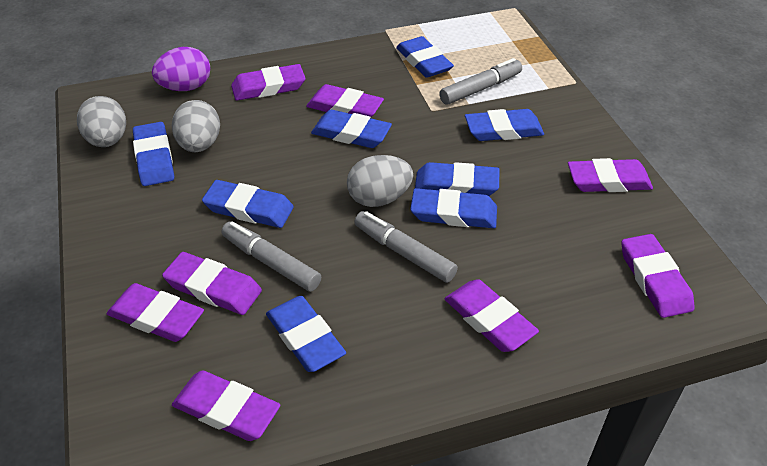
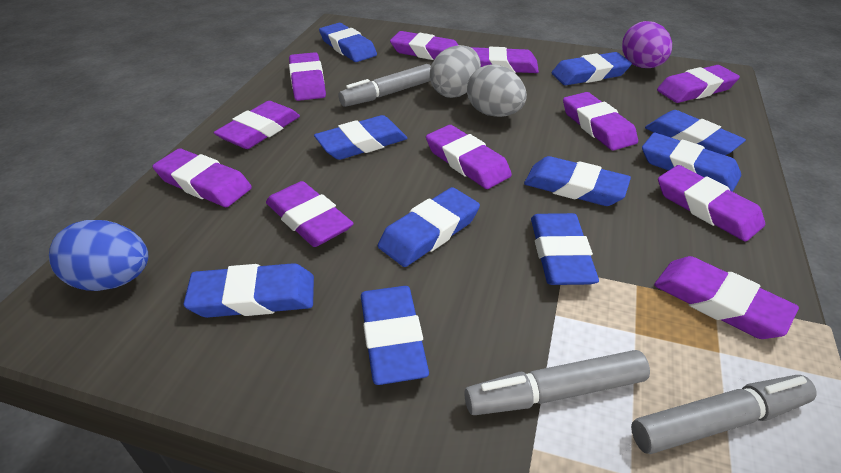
blue egg: 0 -> 1
blue eraser: 8 -> 10
grey egg: 3 -> 2
purple eraser: 8 -> 11

